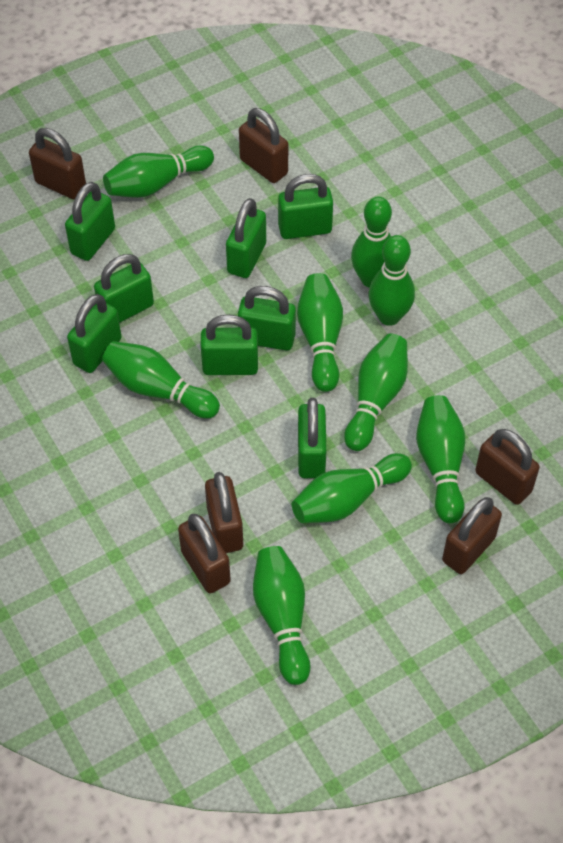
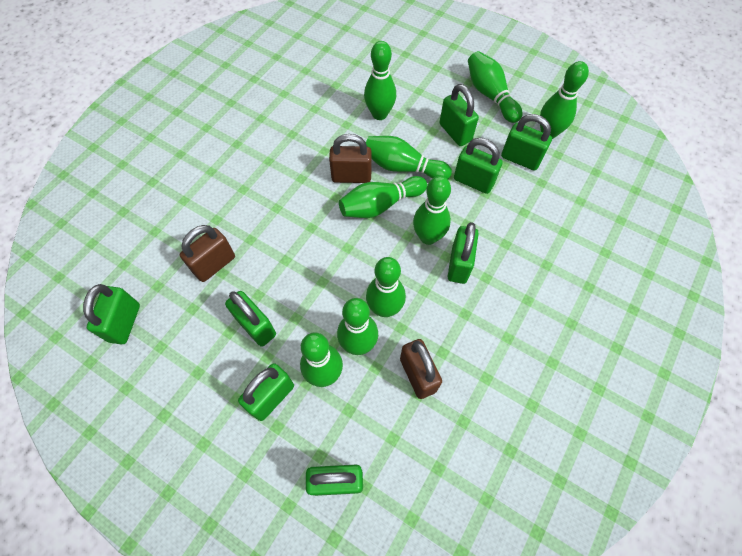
brown padlock: 6 -> 3

